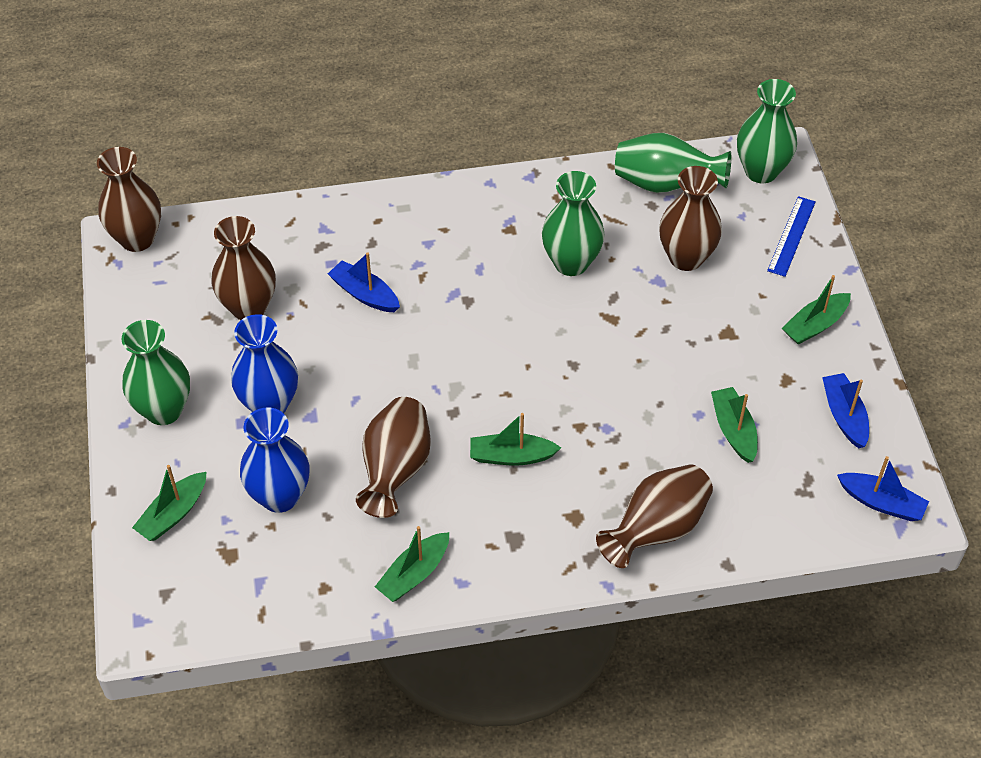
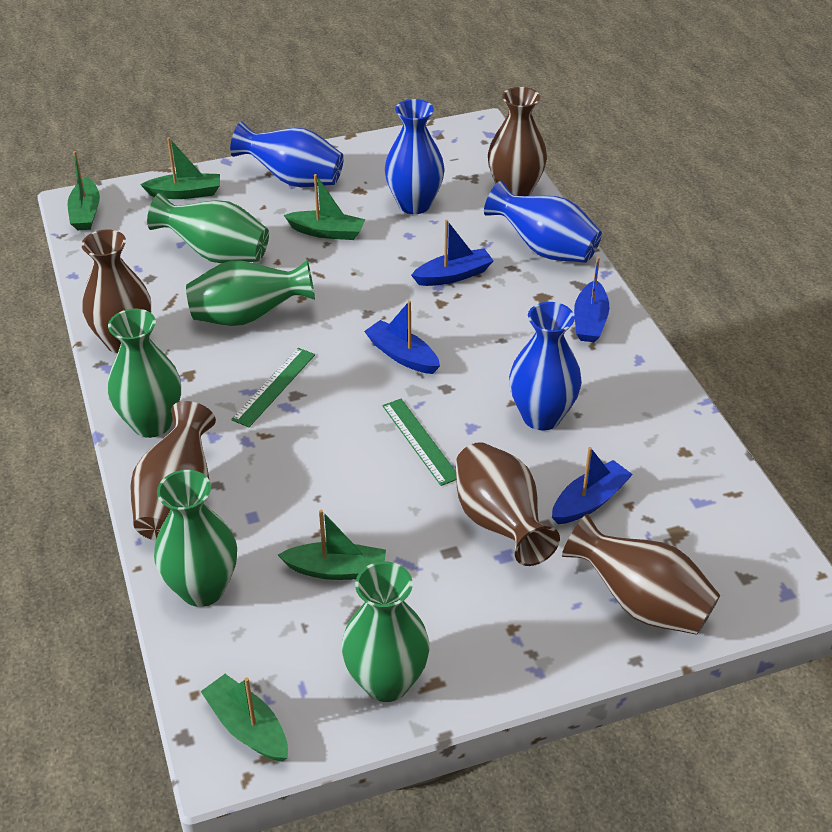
blue boat: 3 -> 4
blue ruler: 1 -> 0
blue vase: 2 -> 4
green ruler: 0 -> 2
green vase: 4 -> 5

